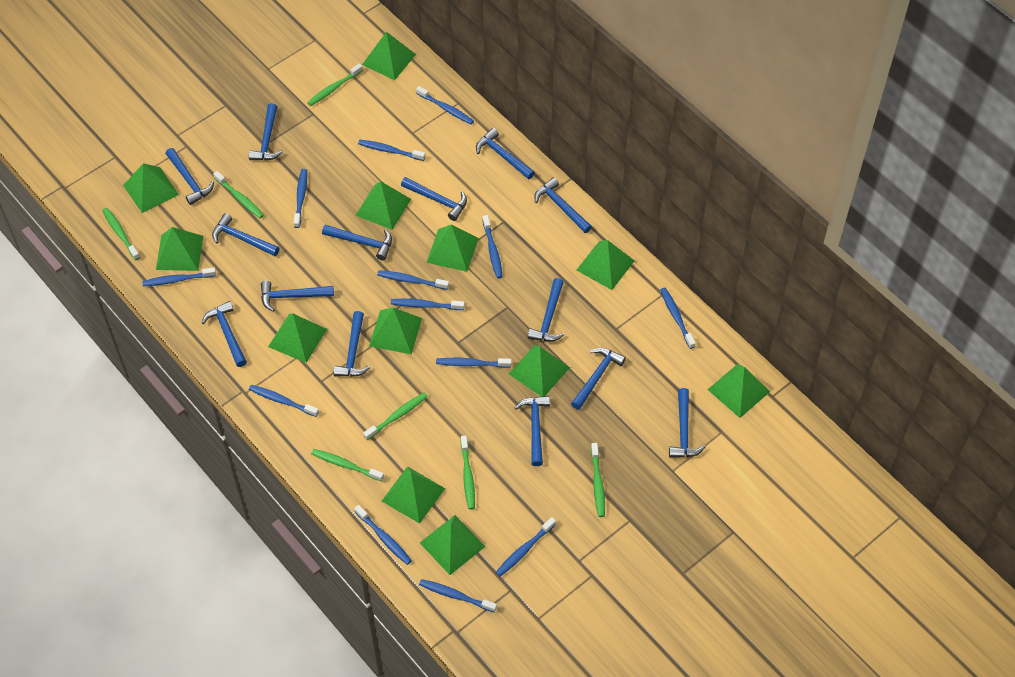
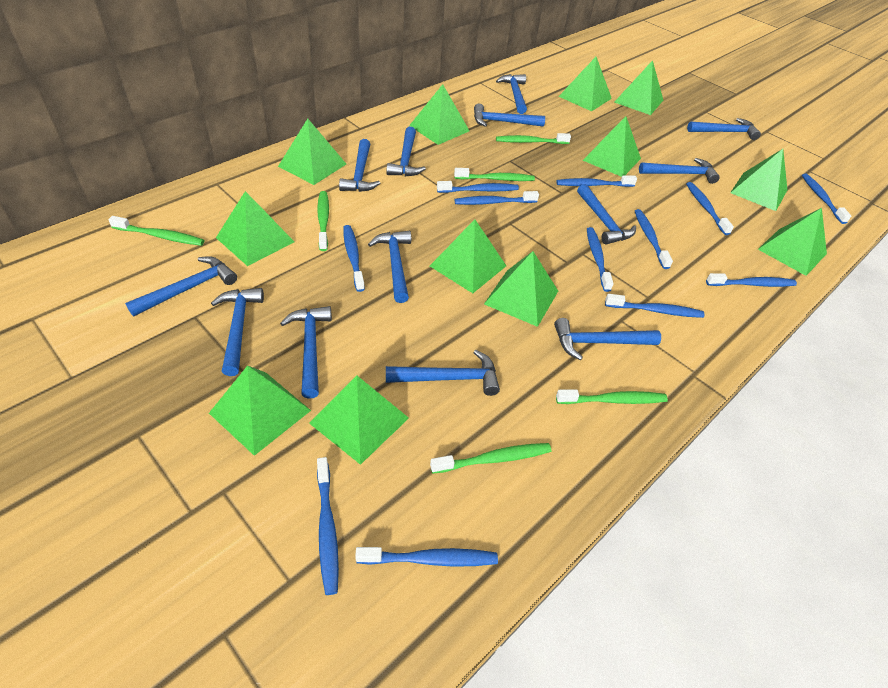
blue hammer: 14 -> 13
blue toothbrush: 13 -> 12
green toothbrush: 7 -> 6

